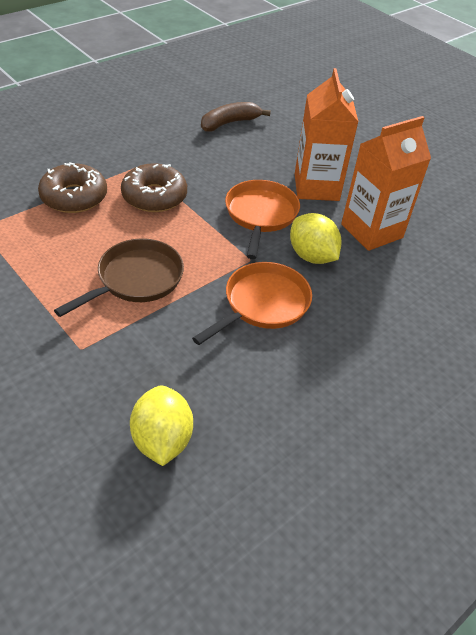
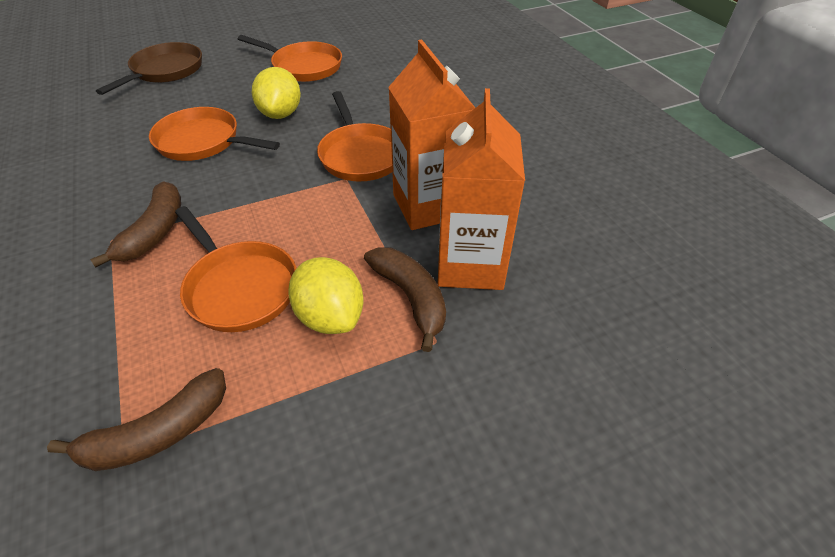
brown banana: 1 -> 3
brown donut: 2 -> 0
orange pan: 2 -> 4

